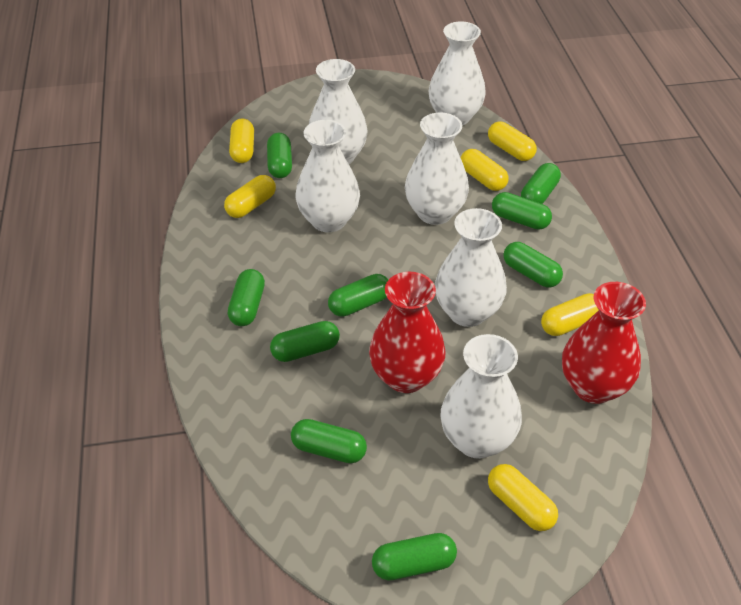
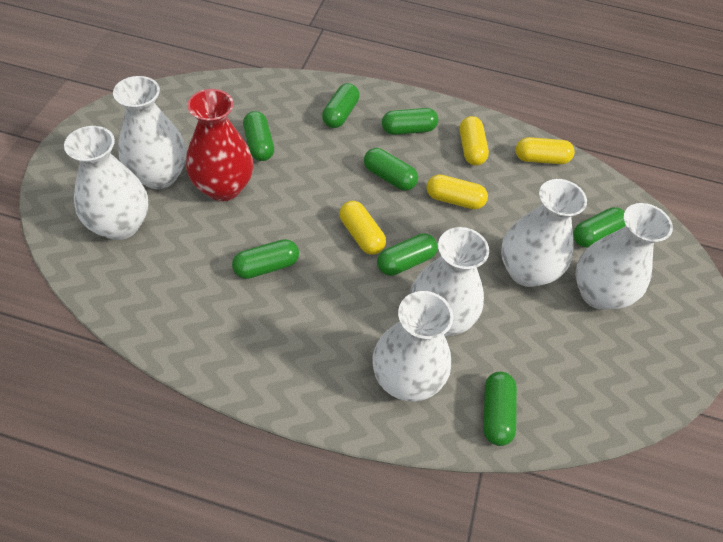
green capsule: 9 -> 8
red vase: 2 -> 1
yellow capsule: 6 -> 4

